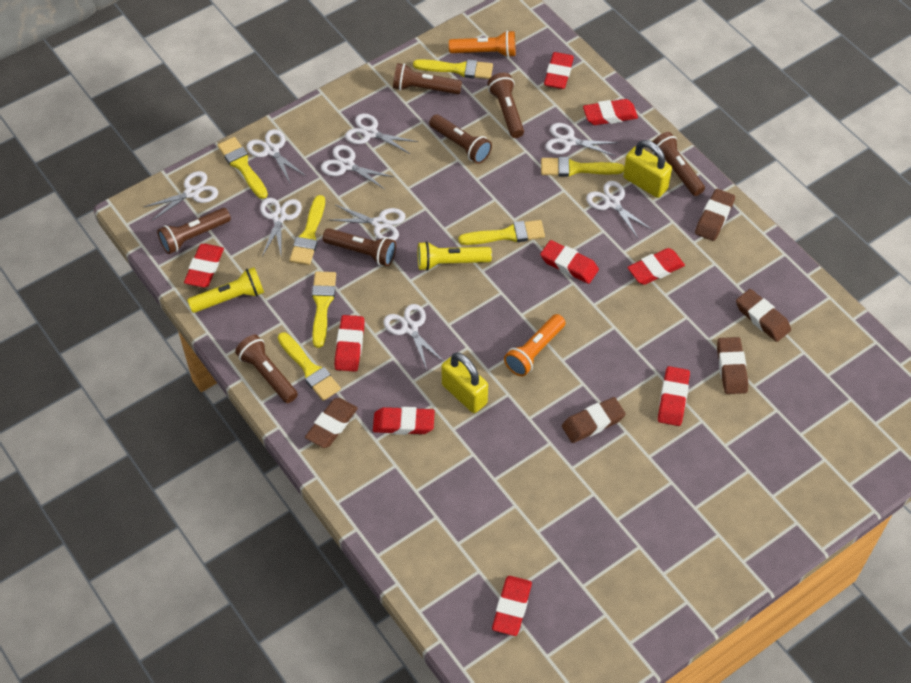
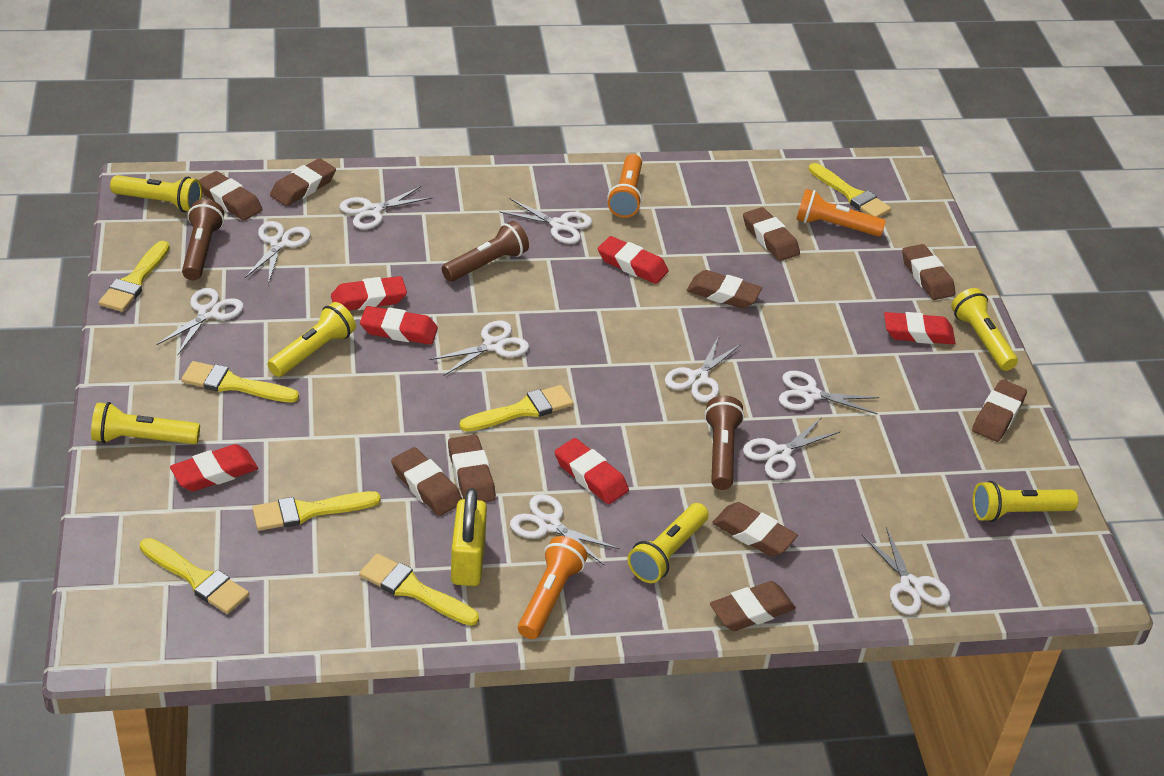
brown eraser: 5 -> 10
brown flashlight: 7 -> 3
orange flashlight: 2 -> 3
red eraser: 9 -> 6
white scissors: 9 -> 10
yellow flashlight: 2 -> 6
yellow padlock: 2 -> 1

